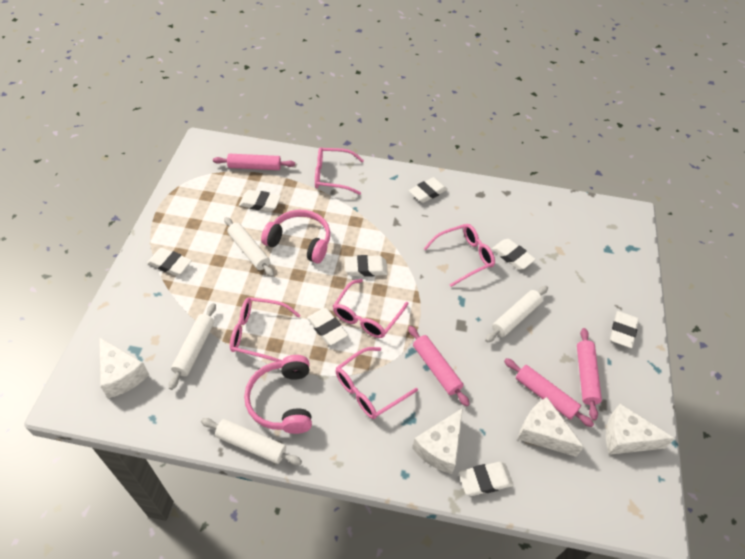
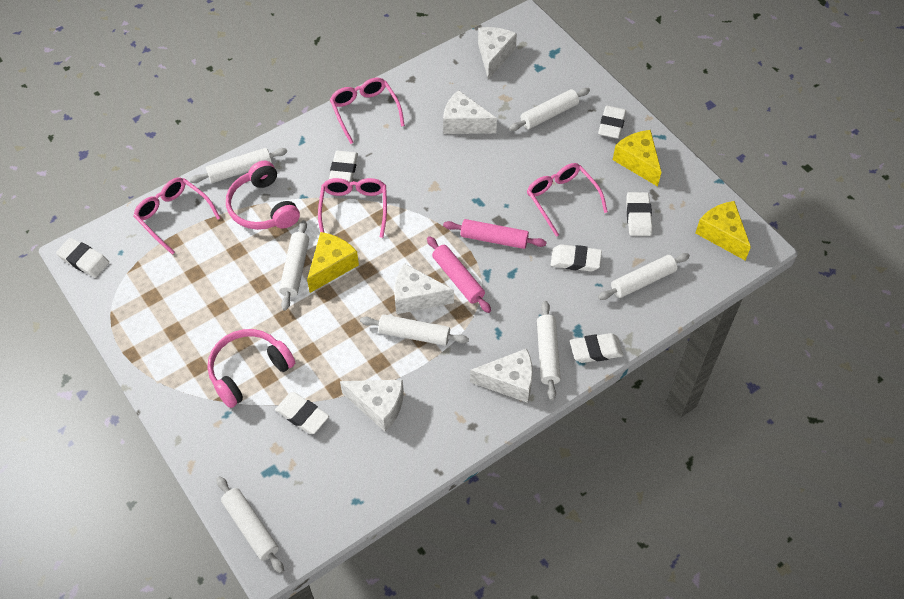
pink glasses: 5 -> 4
pink rolling pin: 4 -> 2
white cheese: 4 -> 5
white eraser: 8 -> 7
white rolling pin: 4 -> 7
yellow cheese: 0 -> 3

